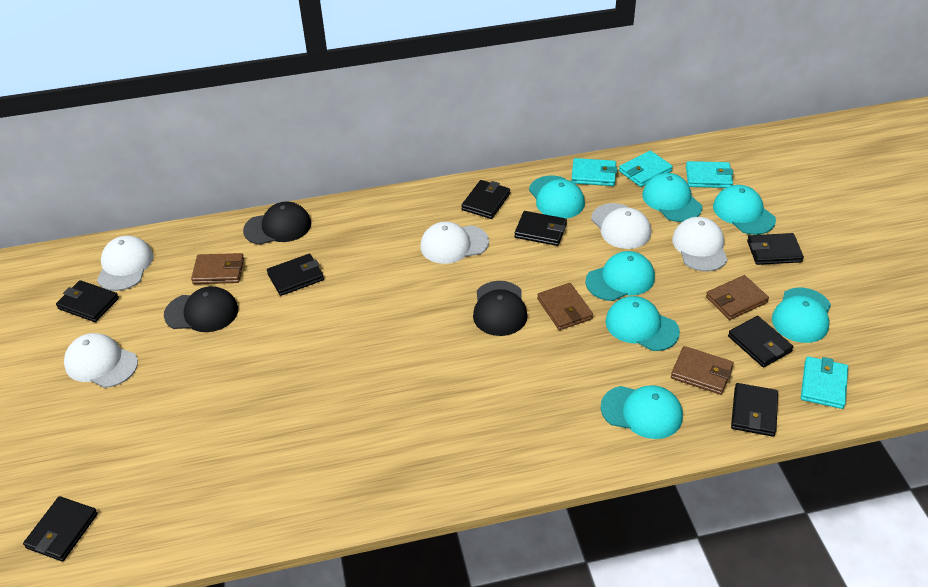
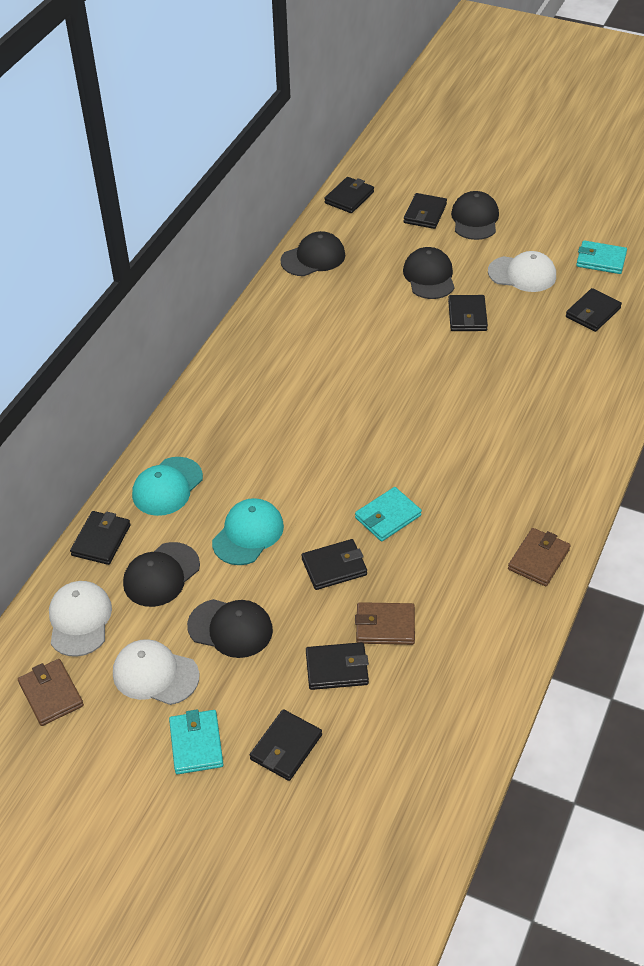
black cap: 3 -> 5
brown wallet: 4 -> 3
turquoise cap: 7 -> 2
turquoise wallet: 4 -> 3
white cap: 5 -> 3

